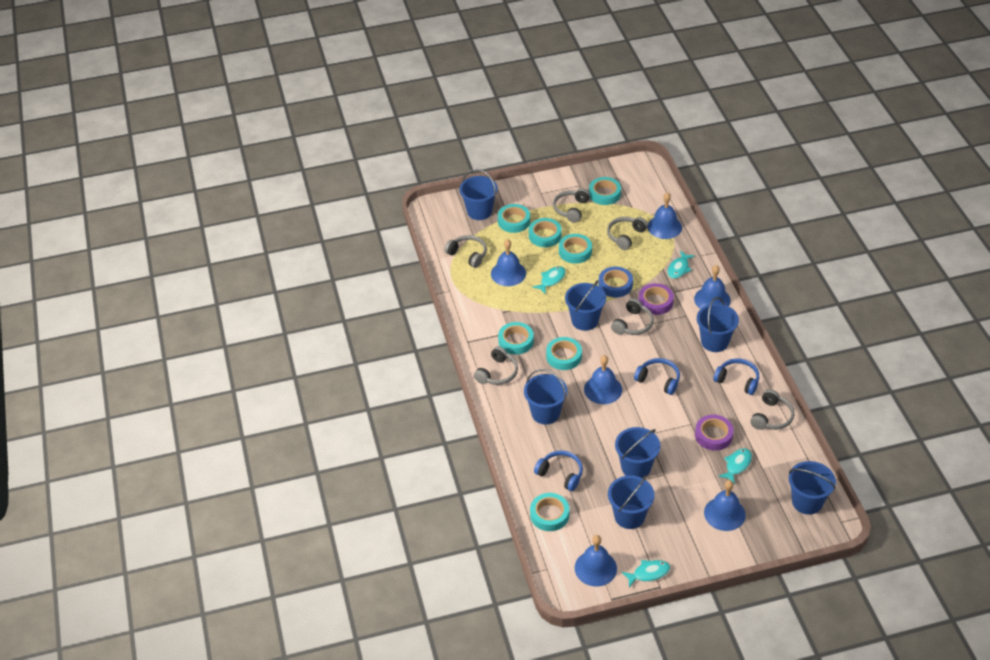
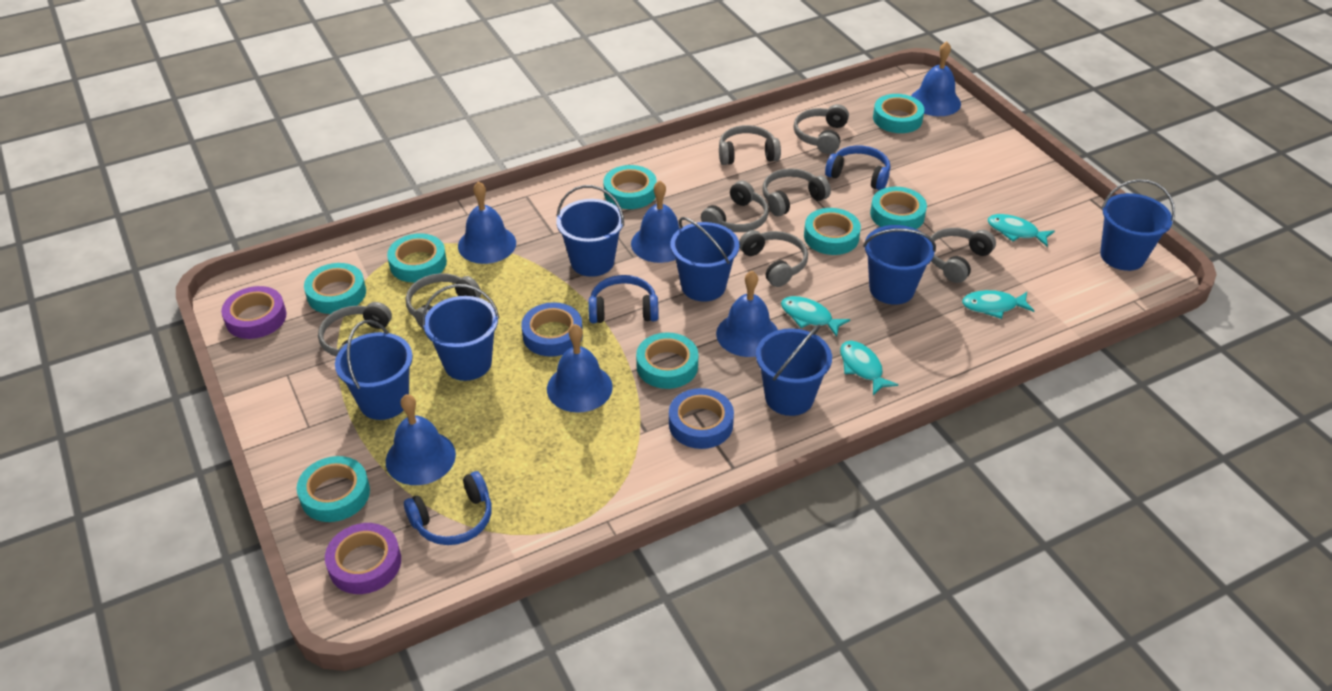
blue tape: 1 -> 2
grey headphones: 6 -> 8
turquoise tape: 7 -> 8

